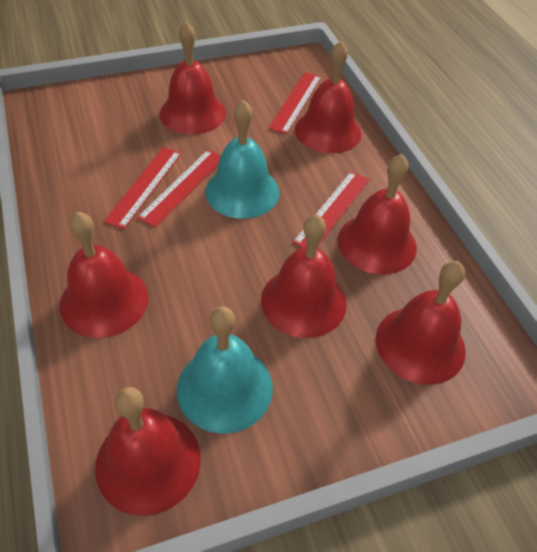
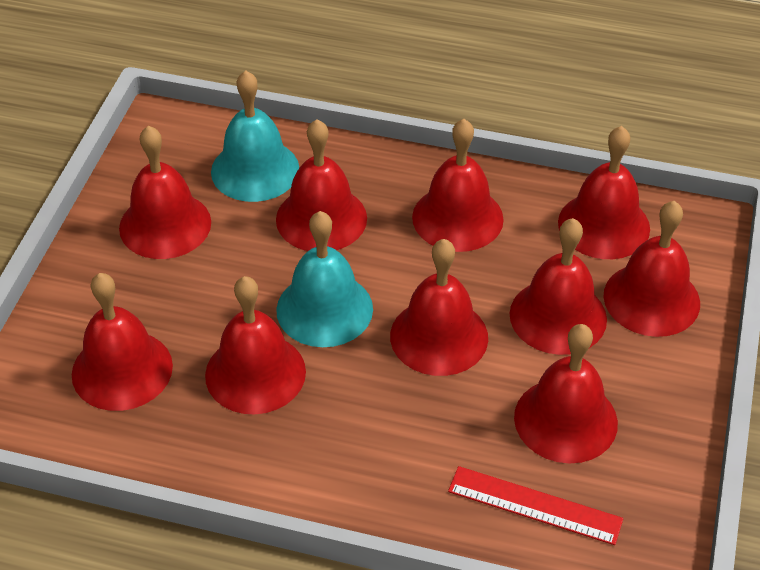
red bell: 7 -> 10
red ruler: 4 -> 1

